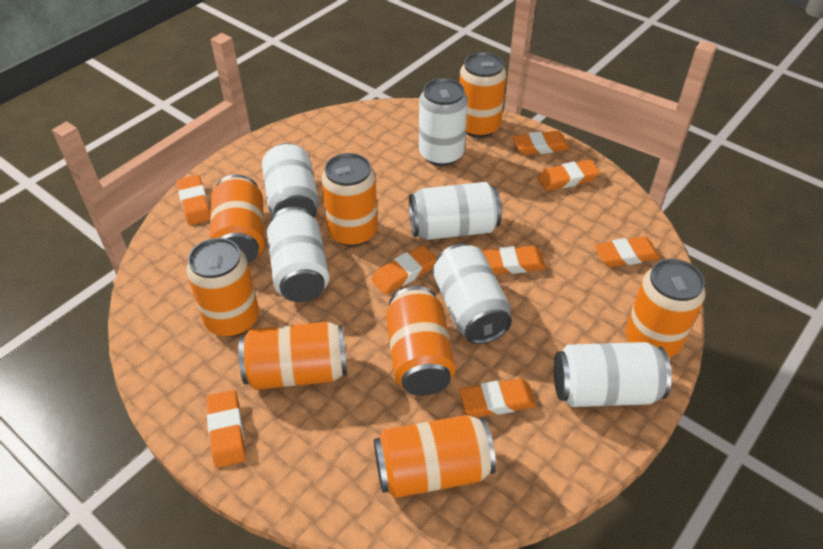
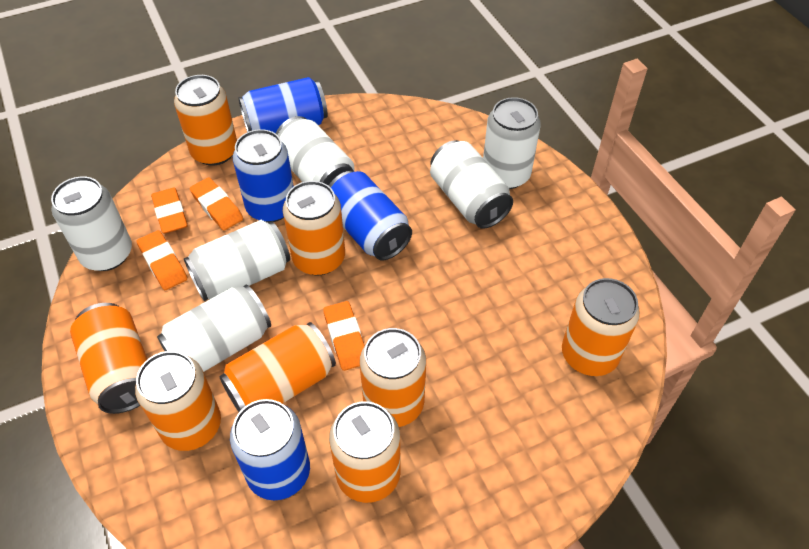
blue can: 0 -> 4
orange eraser: 8 -> 4

